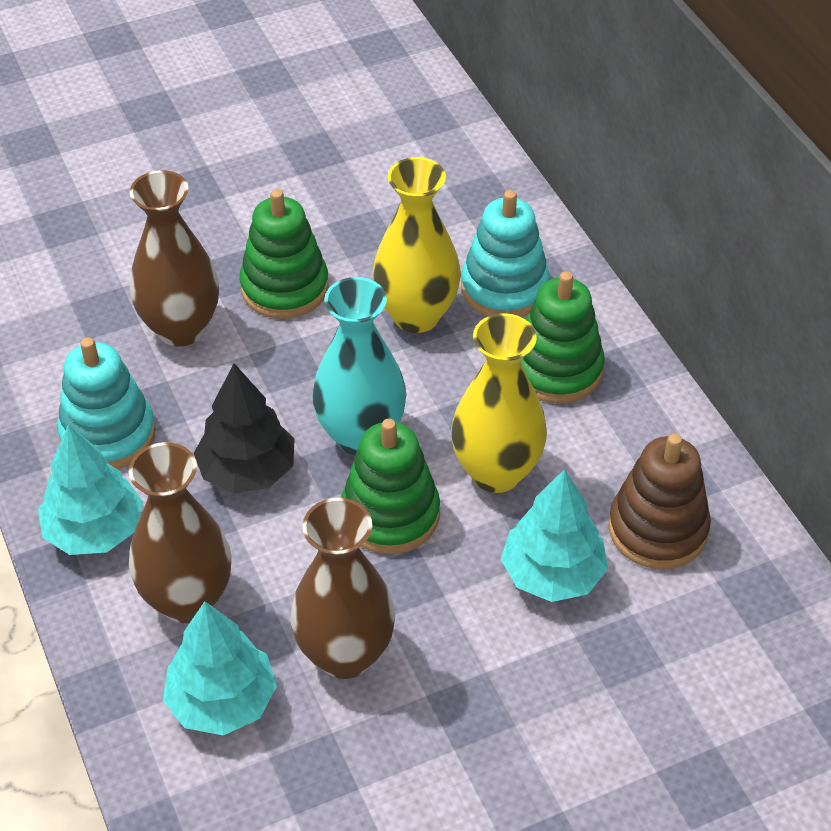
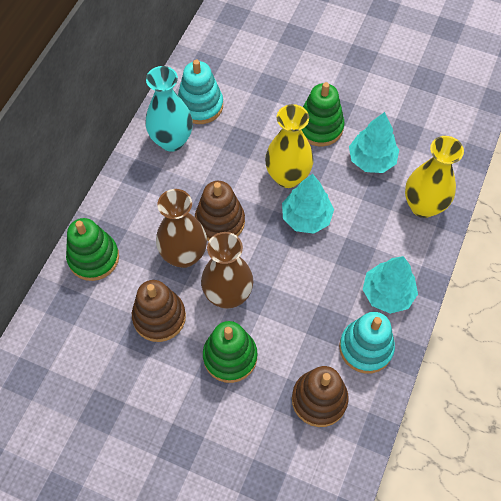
black tree: 1 -> 0
brown stacking toy: 1 -> 3
brown vase: 3 -> 2

